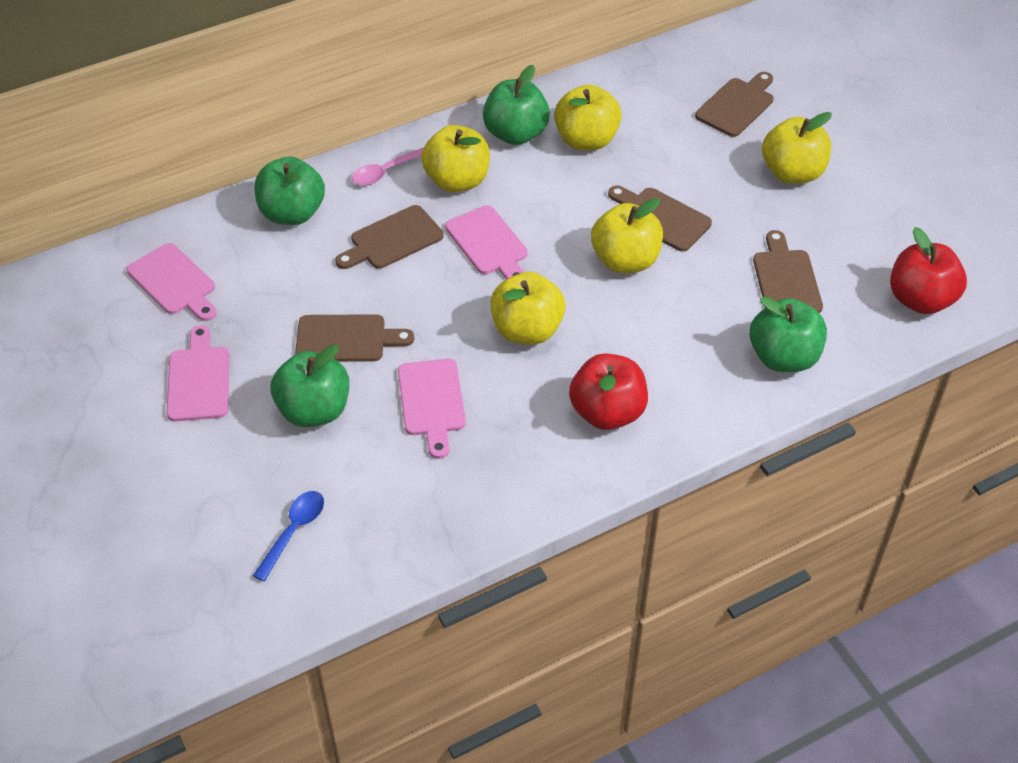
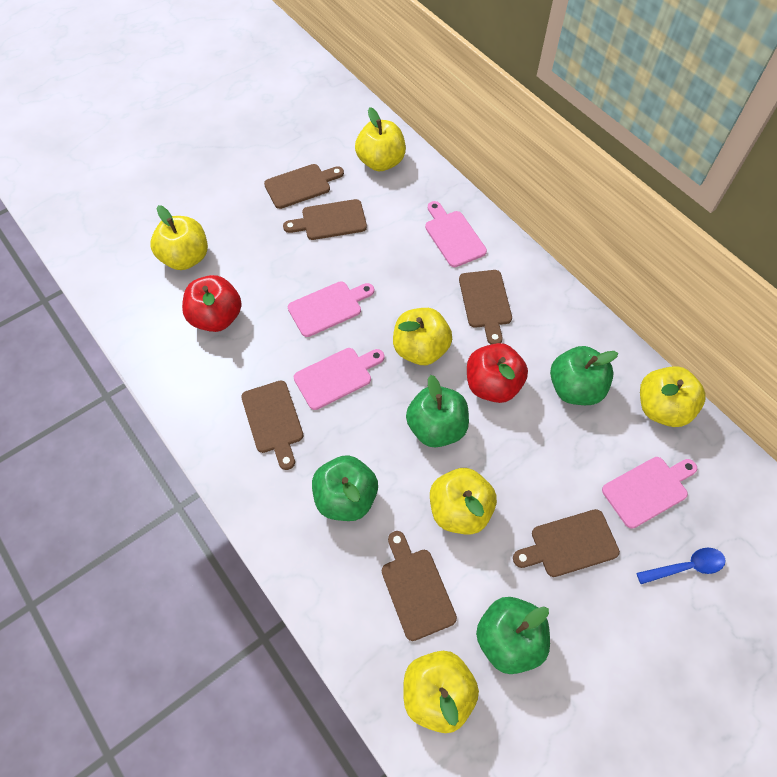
brown cutting board: 5 -> 6
pink spoon: 1 -> 0
yellow apple: 5 -> 6

